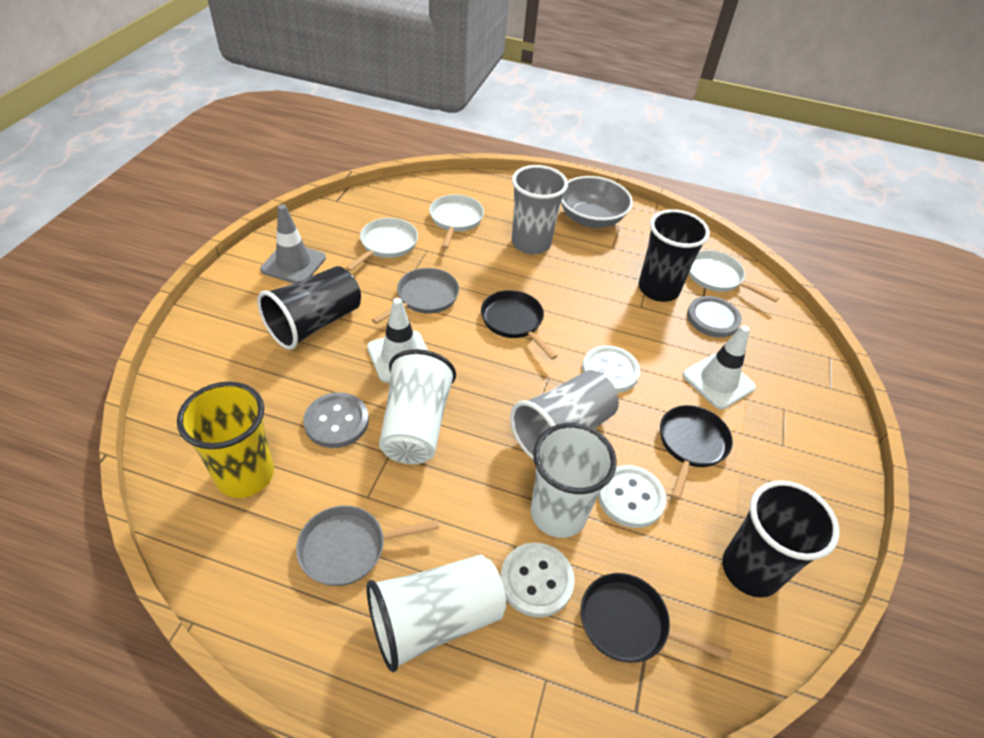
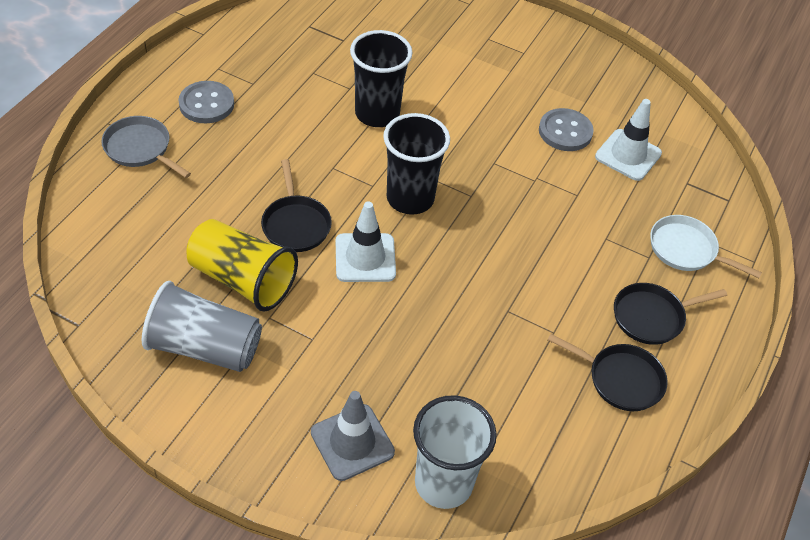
black cup: 3 -> 2
grey bowl: 1 -> 0
grey cup: 2 -> 1
grey pan: 2 -> 1
white button: 3 -> 0
white cup: 3 -> 1
white pan: 3 -> 1

